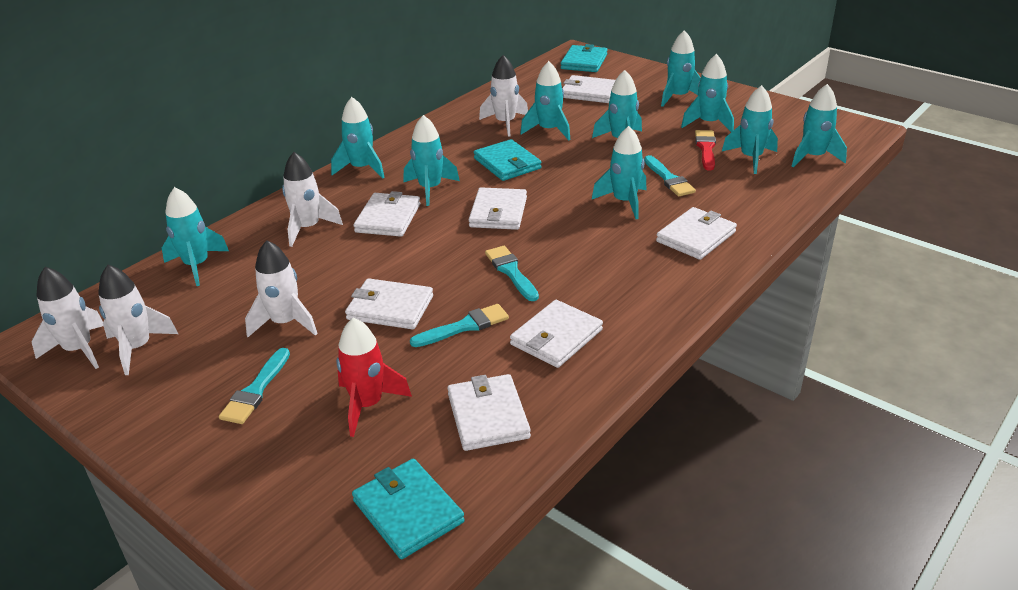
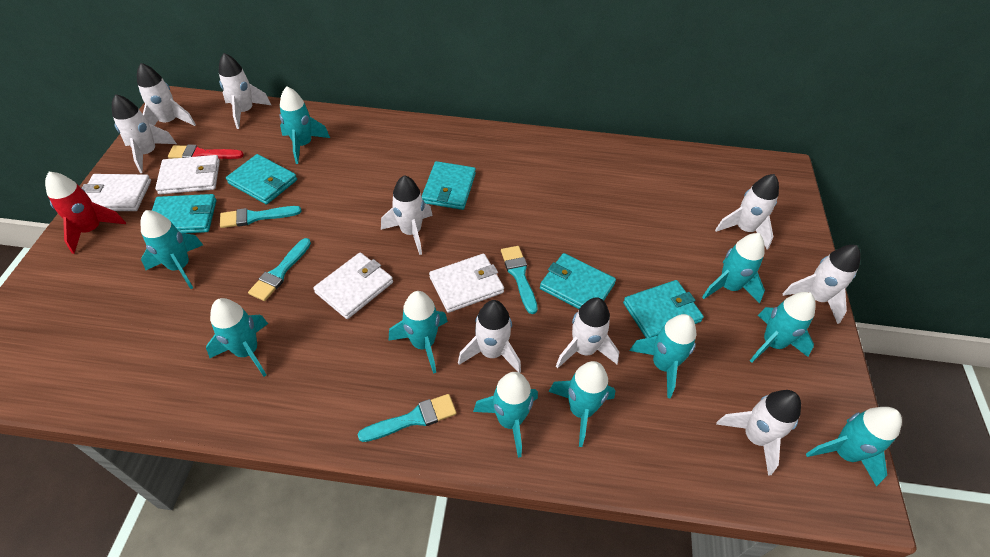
turquoise wallet: 3 -> 5
white rocket: 5 -> 9
white wallet: 7 -> 4

